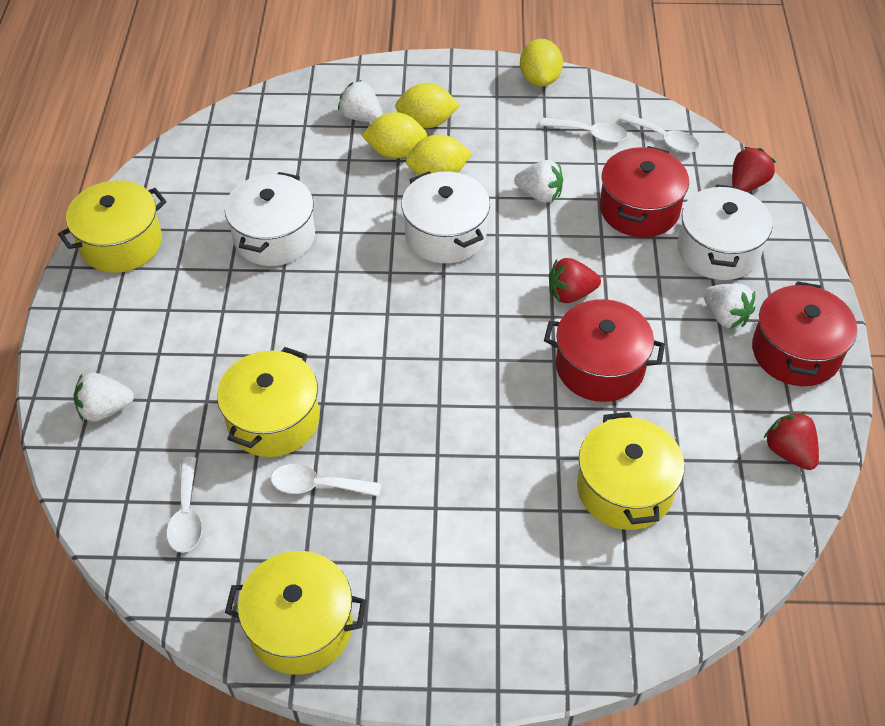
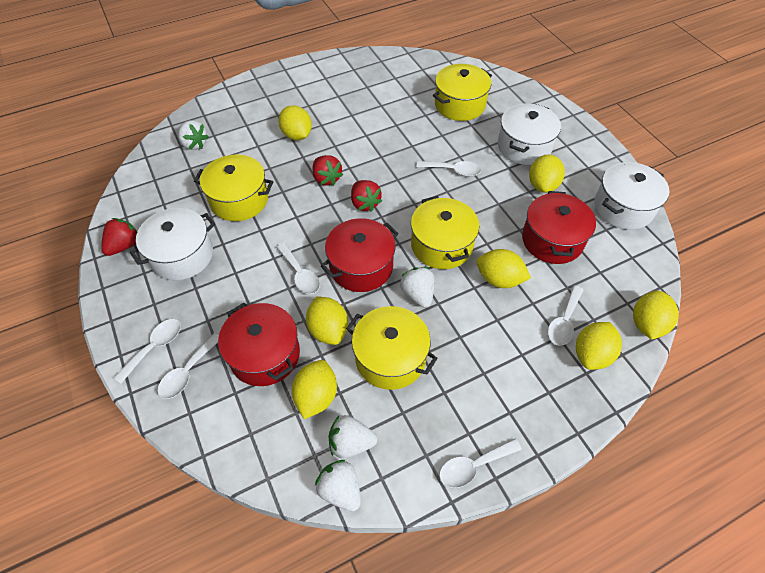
white spoon: 4 -> 6
yellow lemon: 4 -> 7

